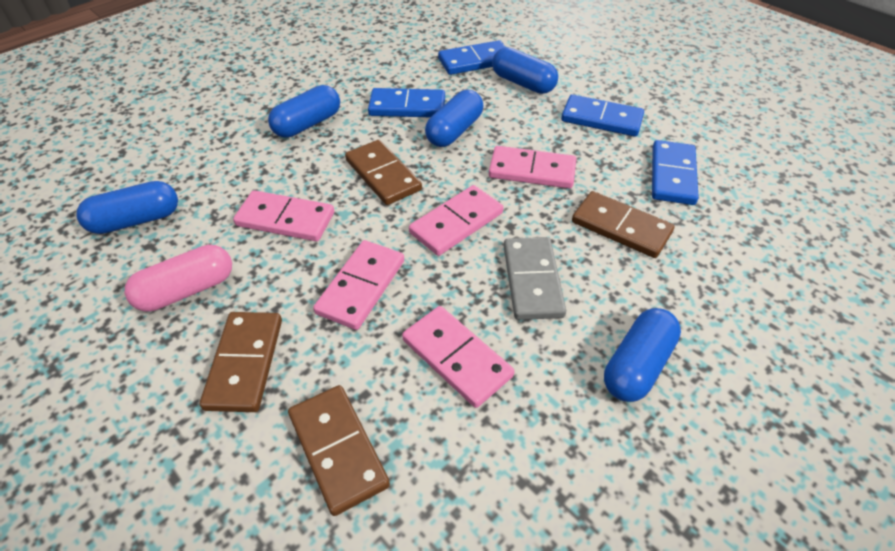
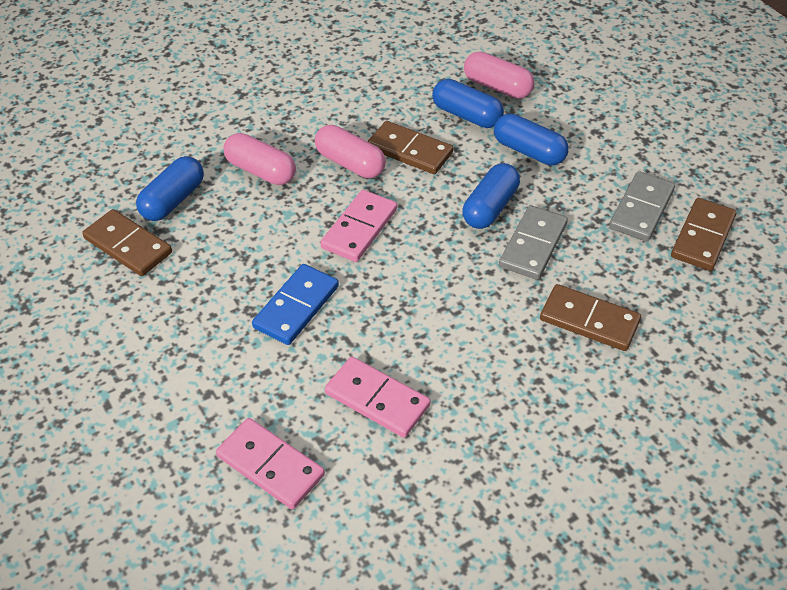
blue capsule: 5 -> 4
blue domino: 4 -> 1
grey domino: 1 -> 2
pink capsule: 1 -> 3
pink domino: 5 -> 3

